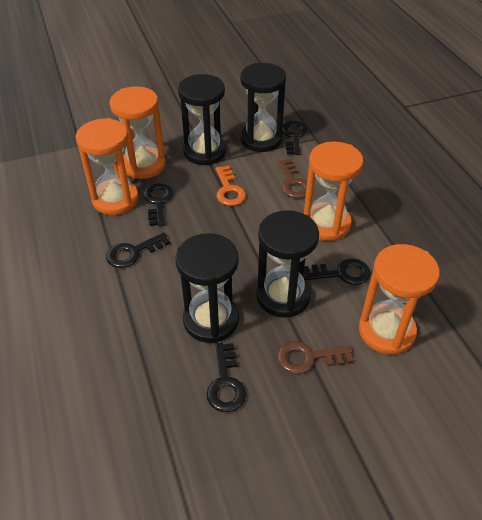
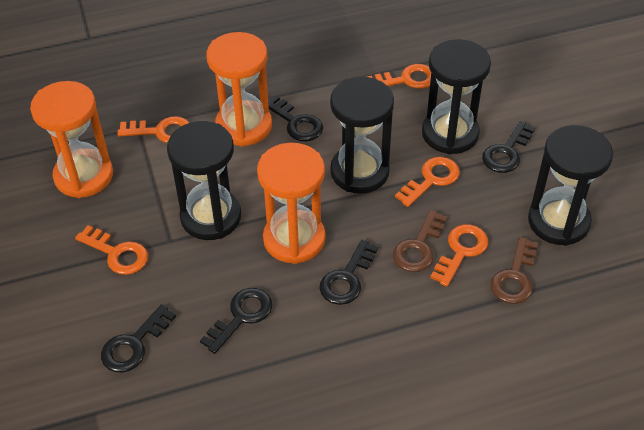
orange hourglass: 4 -> 3
orange key: 1 -> 5

